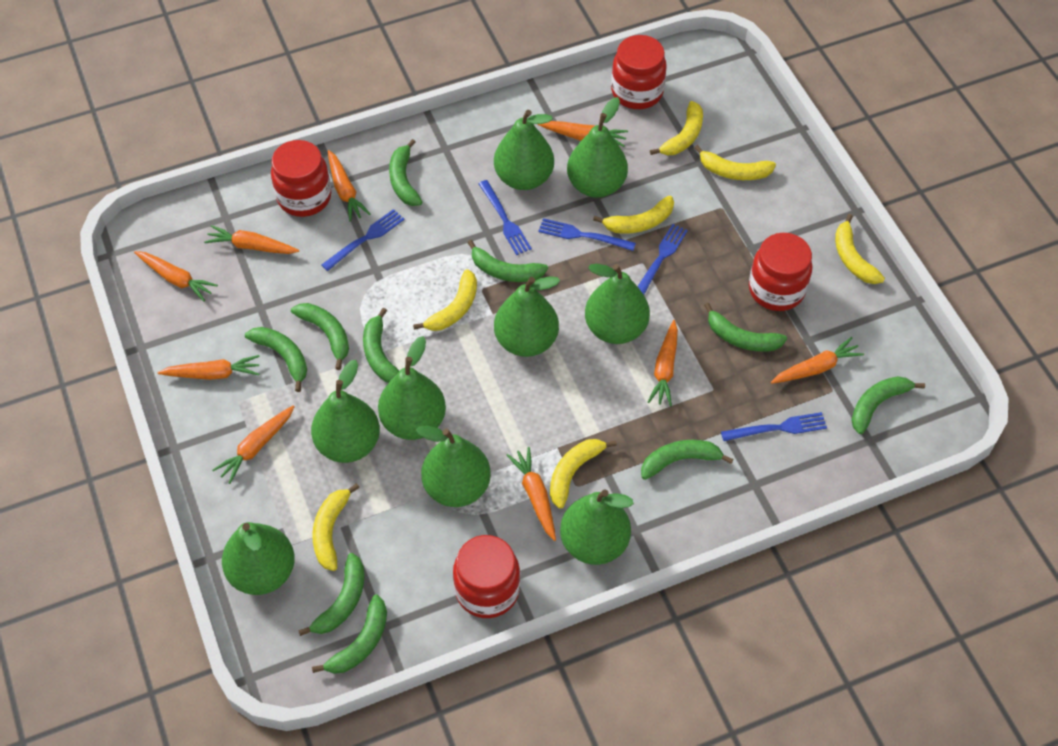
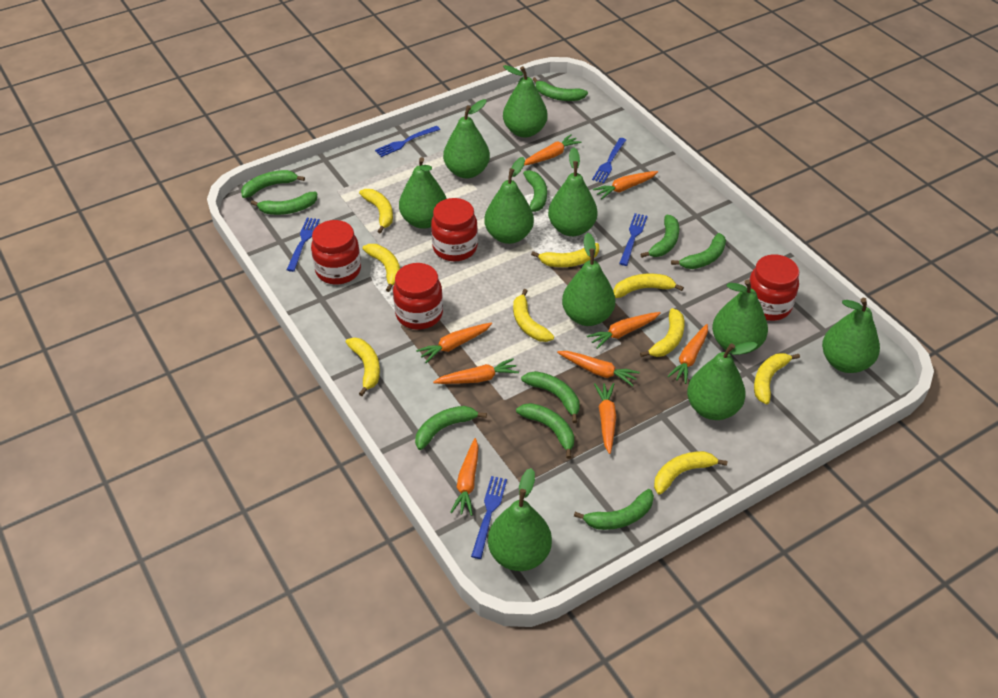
green pear: 9 -> 10
yellow banana: 7 -> 9

